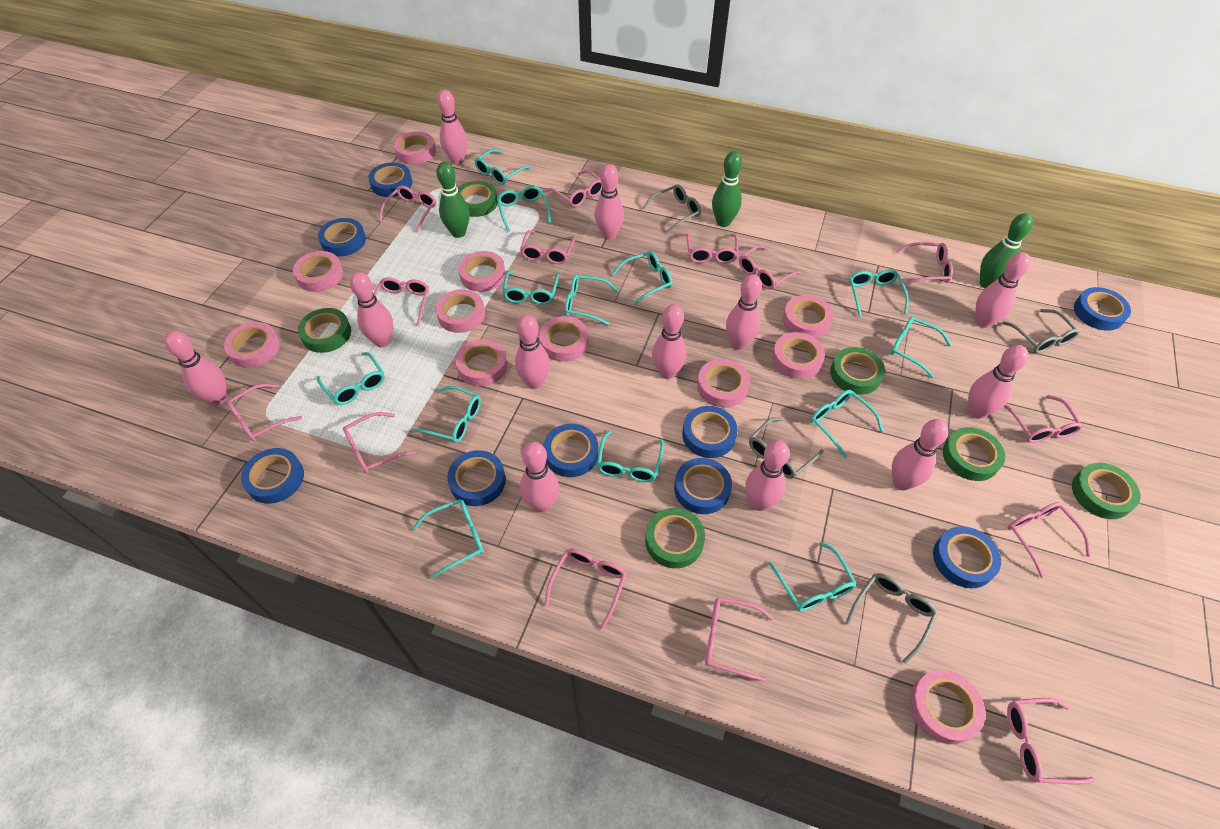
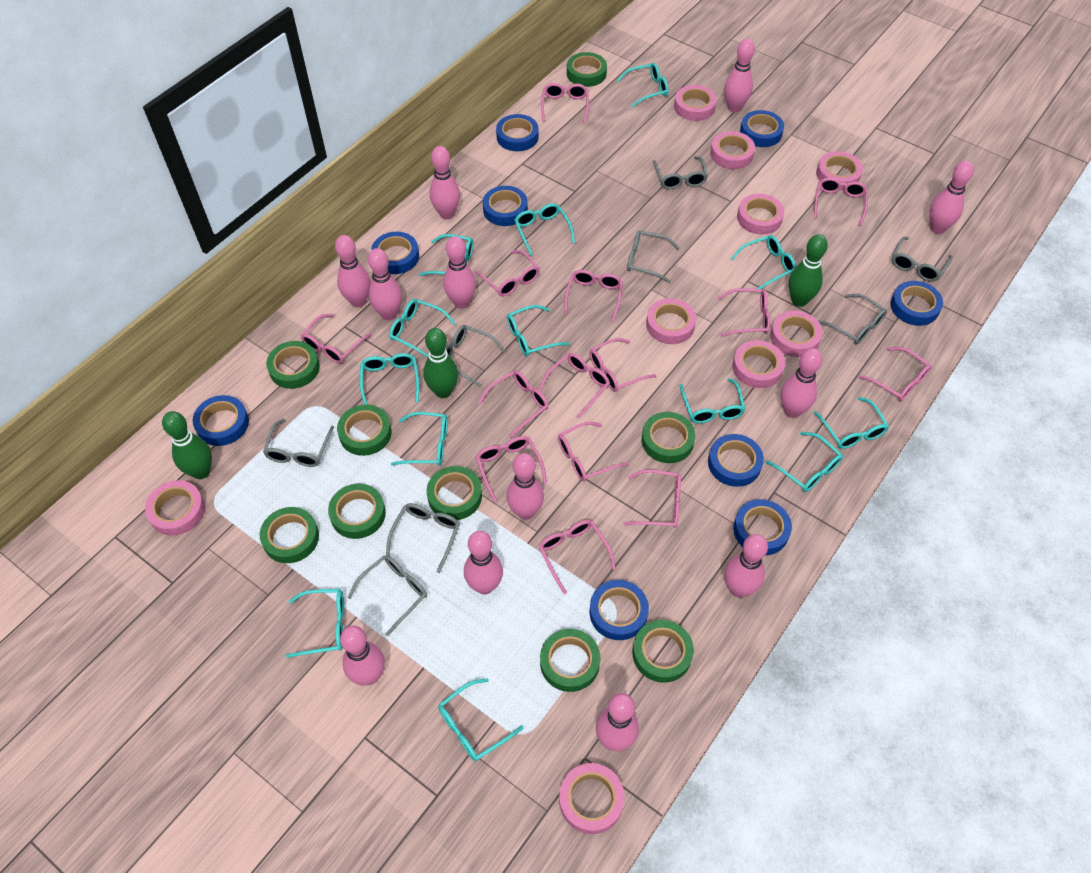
green tape: 6 -> 9
grey glasses: 4 -> 8
pink tape: 11 -> 9

